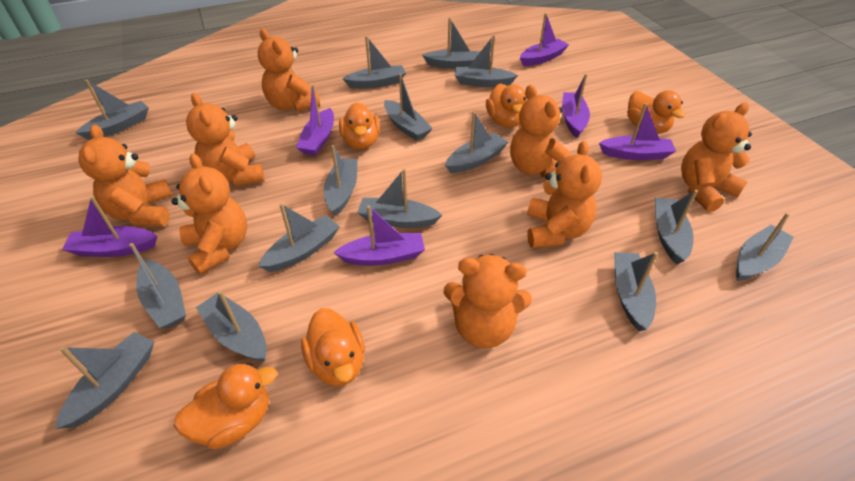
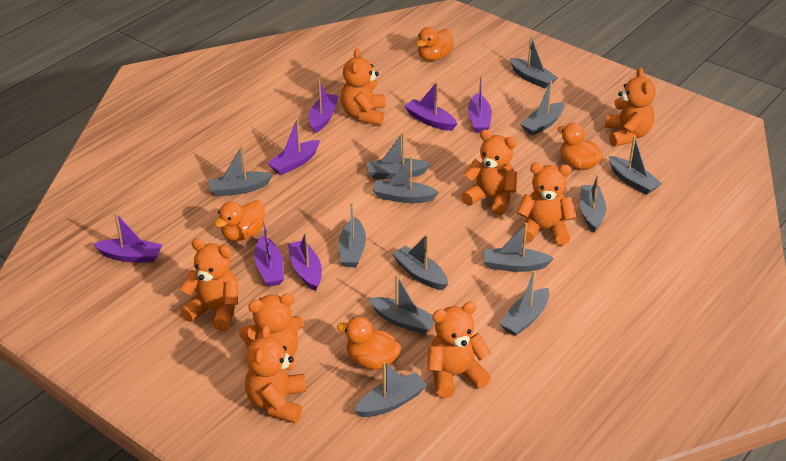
grey boat: 15 -> 13
orange duck: 5 -> 4
purple boat: 6 -> 7

